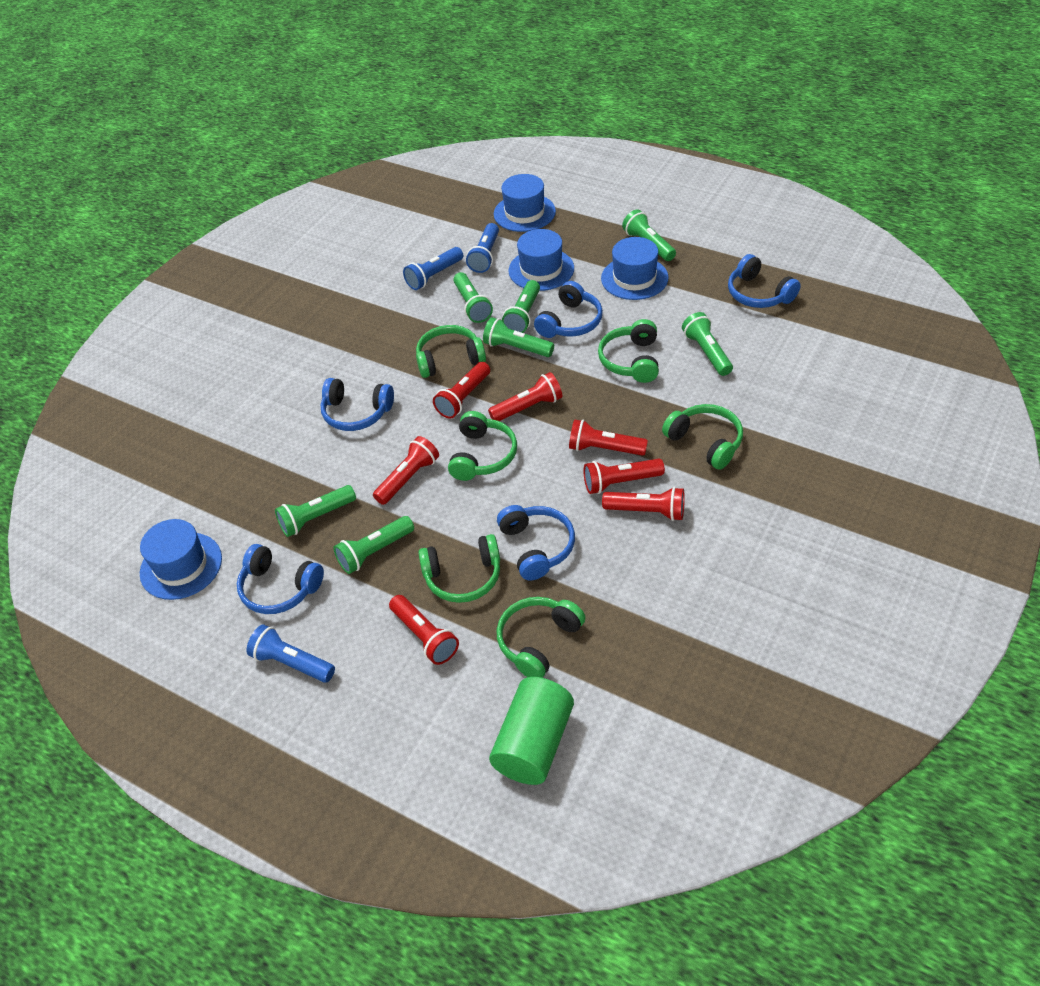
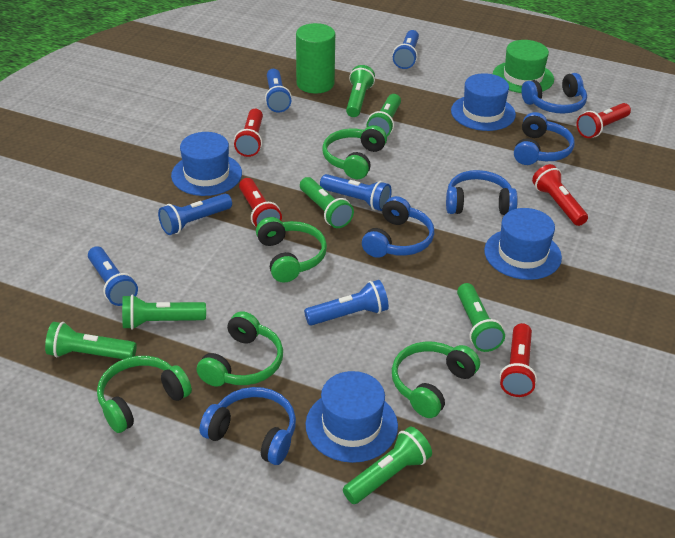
blue flashlight: 3 -> 6
green hat: 0 -> 1
green headphones: 6 -> 5
red flashlight: 7 -> 5

